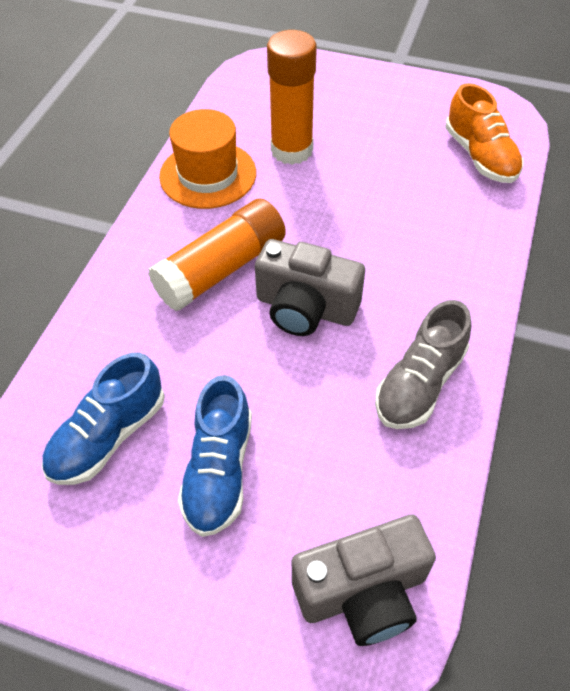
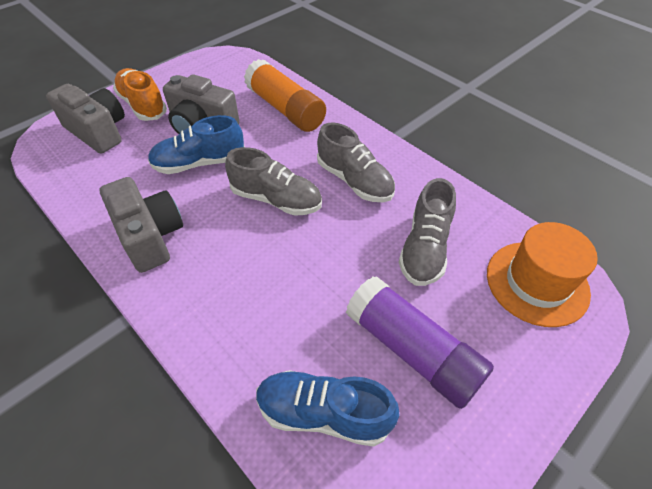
grey camera: 2 -> 3
grey shoe: 1 -> 3
orange glue stick: 2 -> 1
purple glue stick: 0 -> 1

